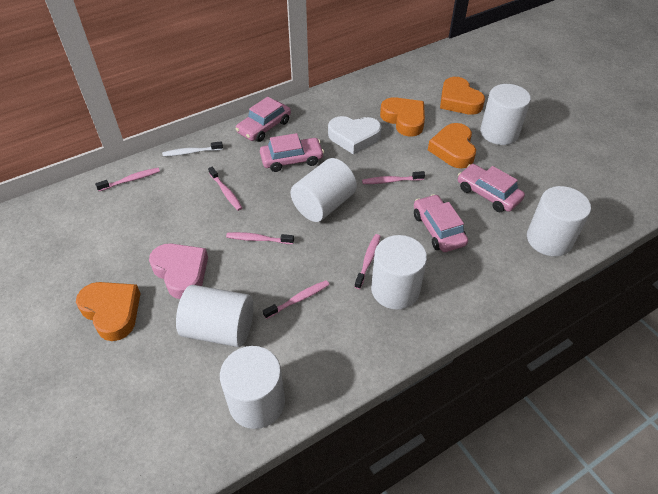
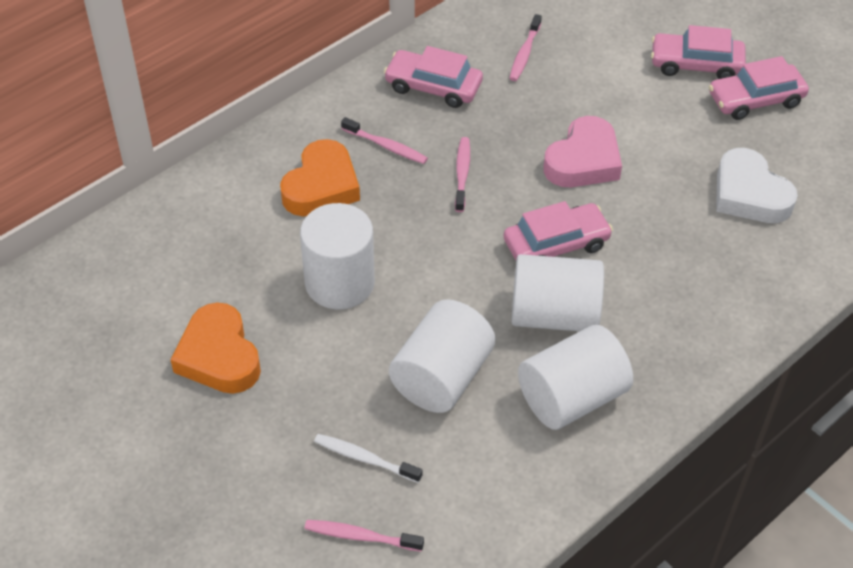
orange heart: 4 -> 2
pink toothbrush: 6 -> 4
white cylinder: 6 -> 4

